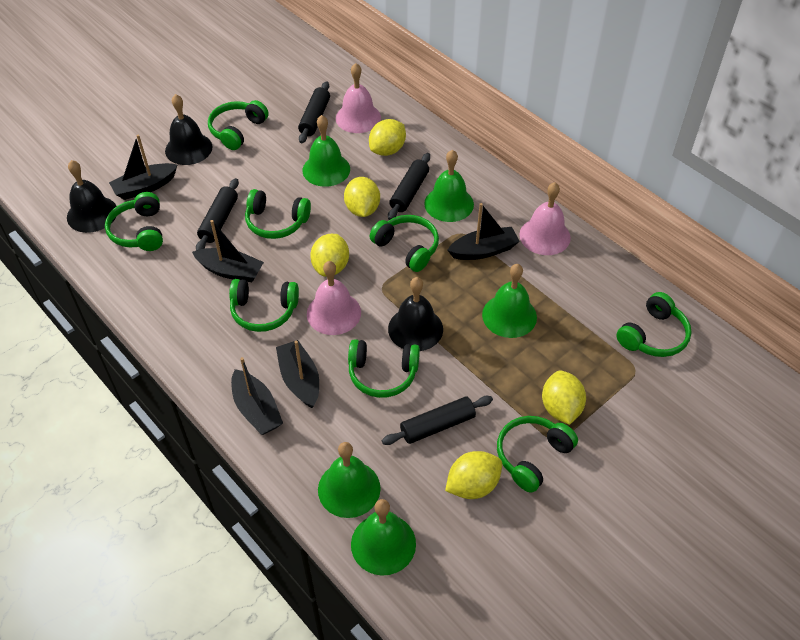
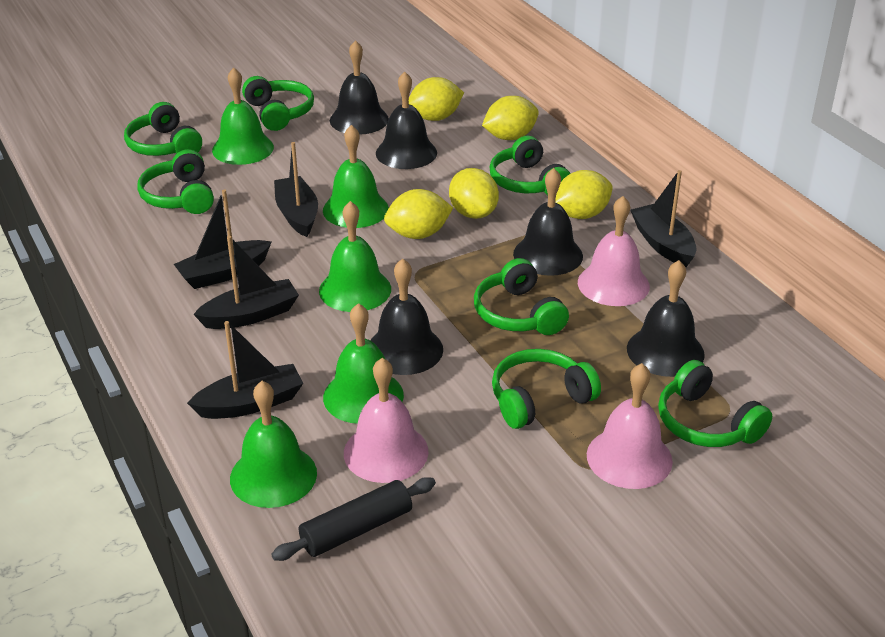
black bell: 3 -> 5
black rolling pin: 4 -> 1
green headphones: 8 -> 7

